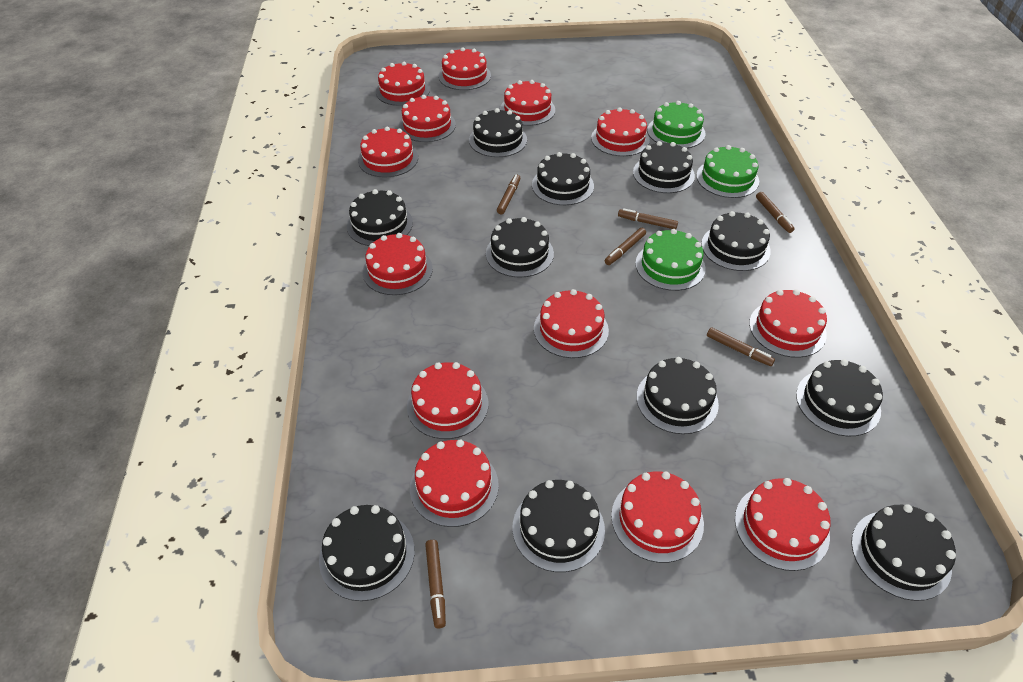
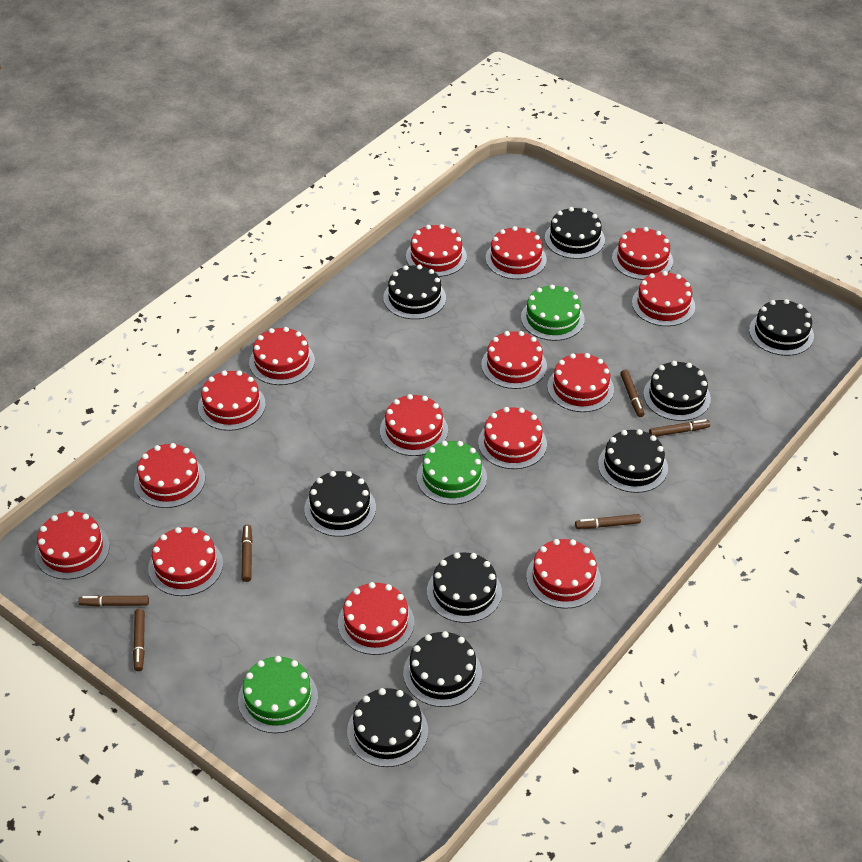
black cake: 11 -> 9
red cake: 13 -> 15

